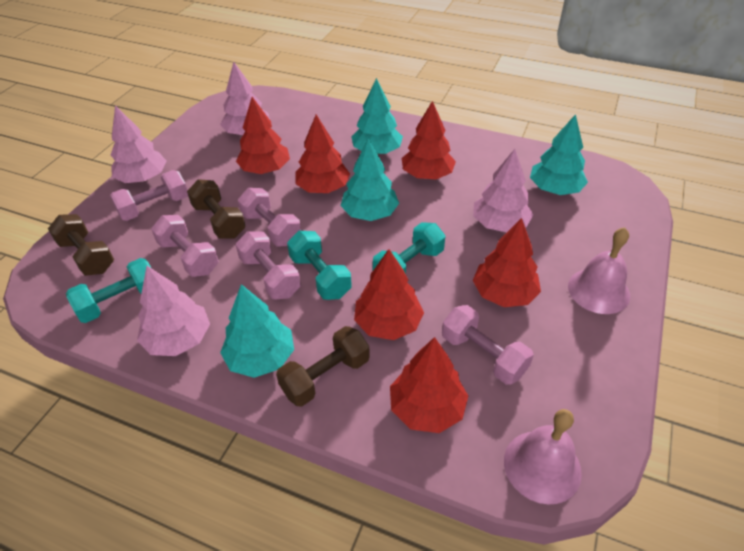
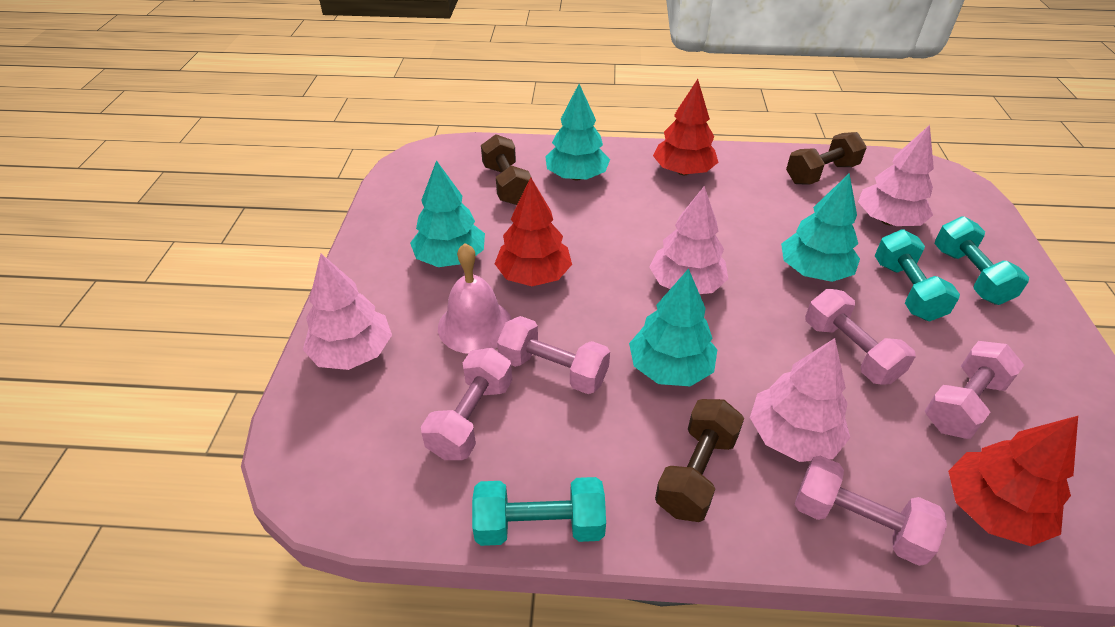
pink bell: 2 -> 1
red tree: 6 -> 3

